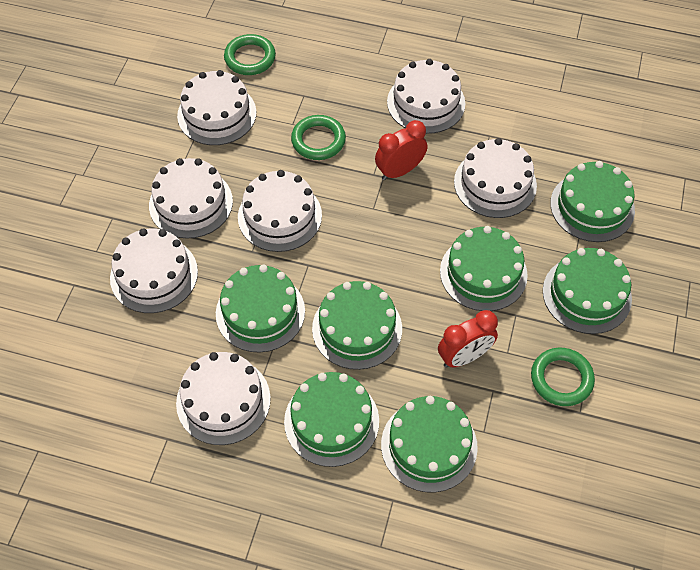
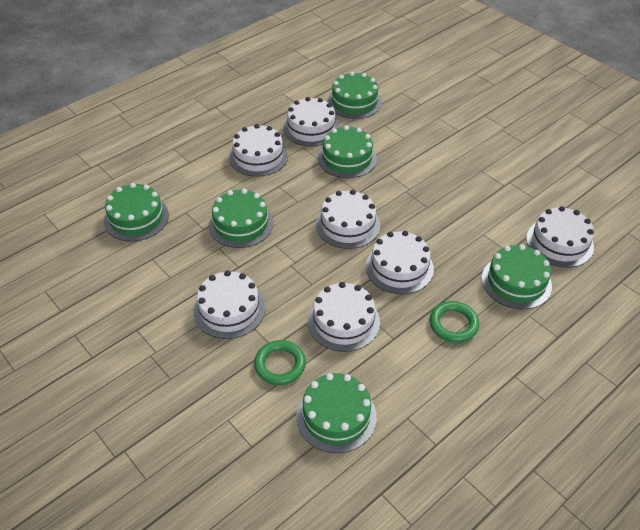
green cake: 7 -> 6
green ring: 3 -> 2
red clock: 2 -> 0

